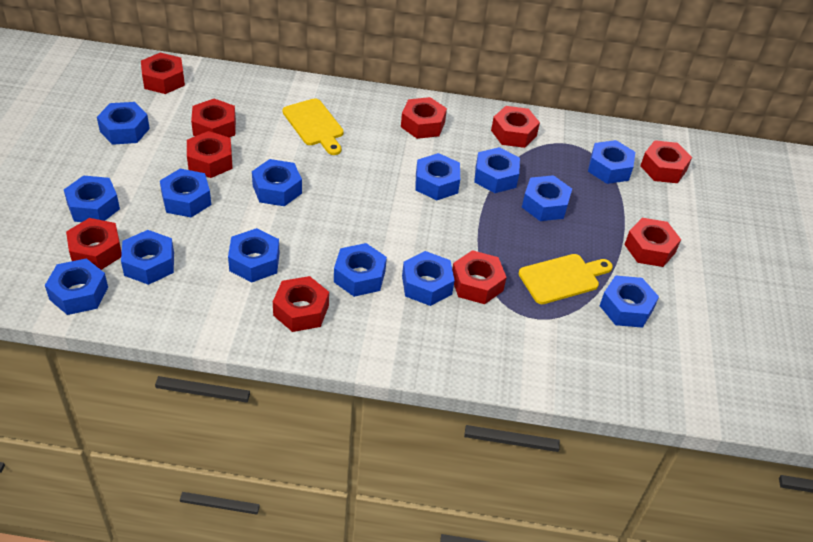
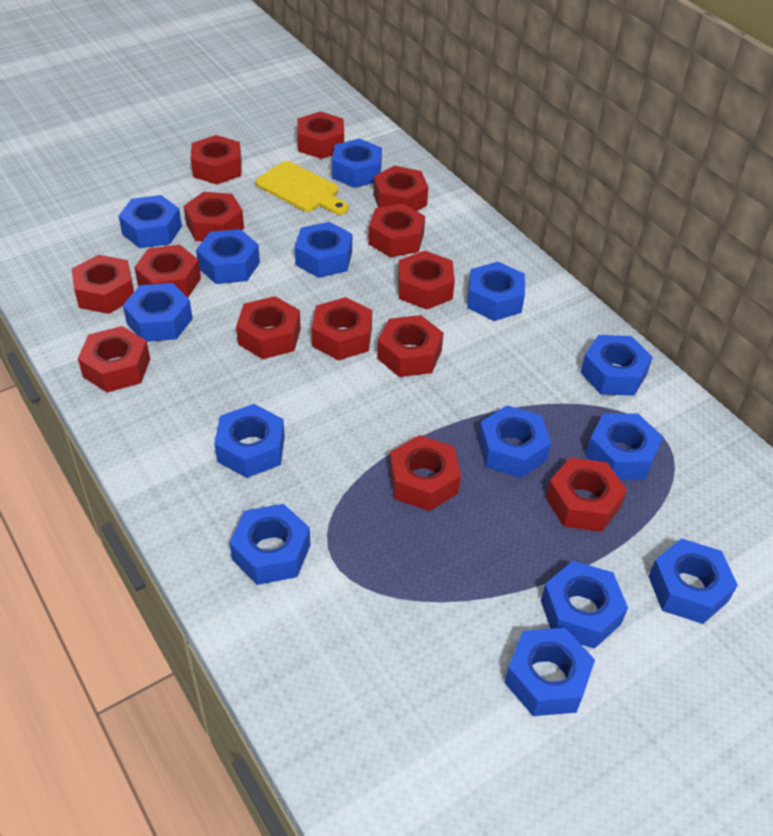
red nut: 10 -> 14
yellow cutting board: 2 -> 1

